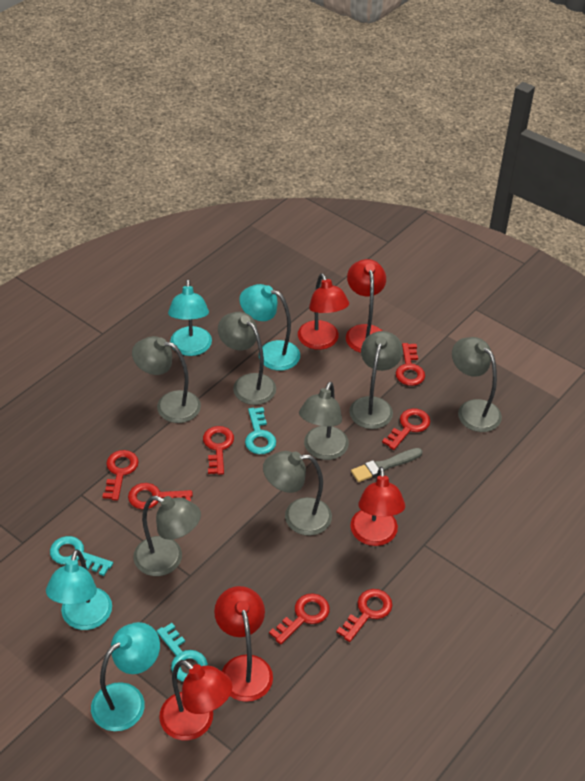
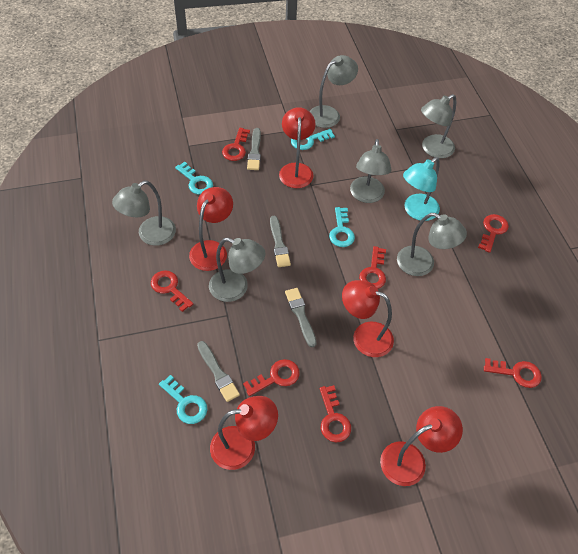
grey brush: 1 -> 4
grey lamp: 7 -> 6
turquoise key: 3 -> 4
turquoise lamp: 4 -> 1

